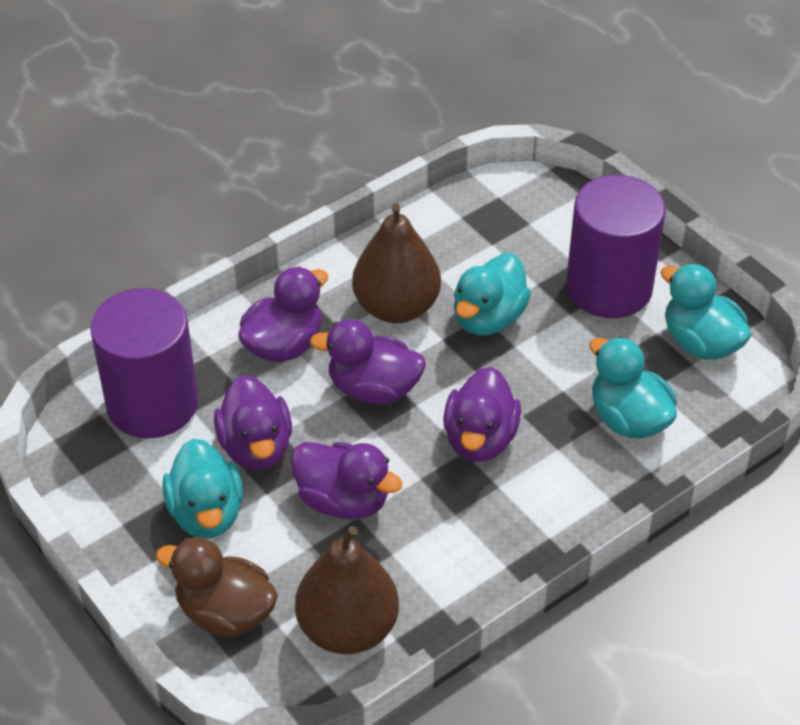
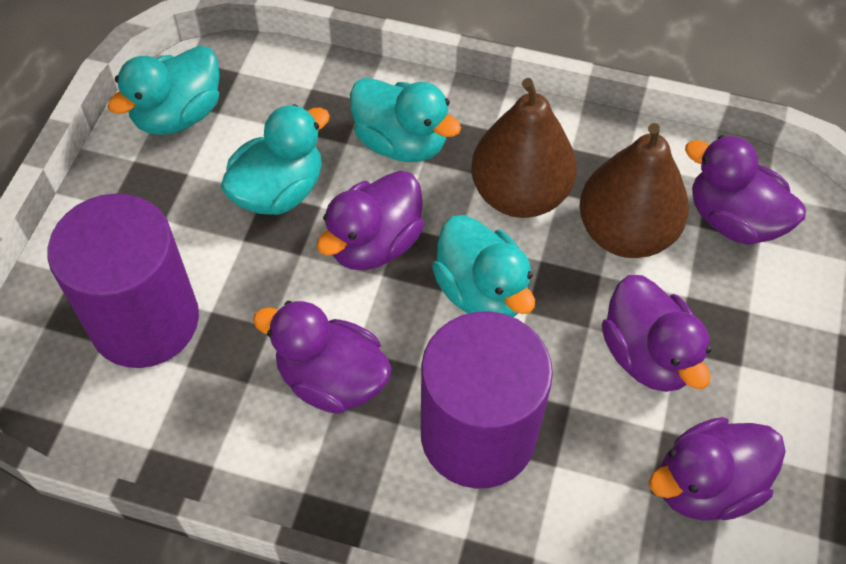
brown duck: 1 -> 0

